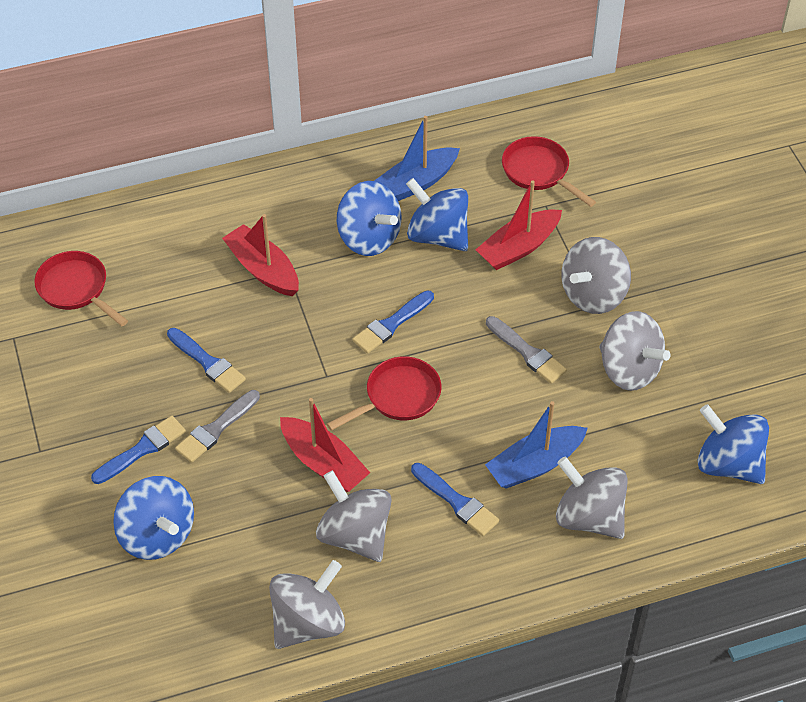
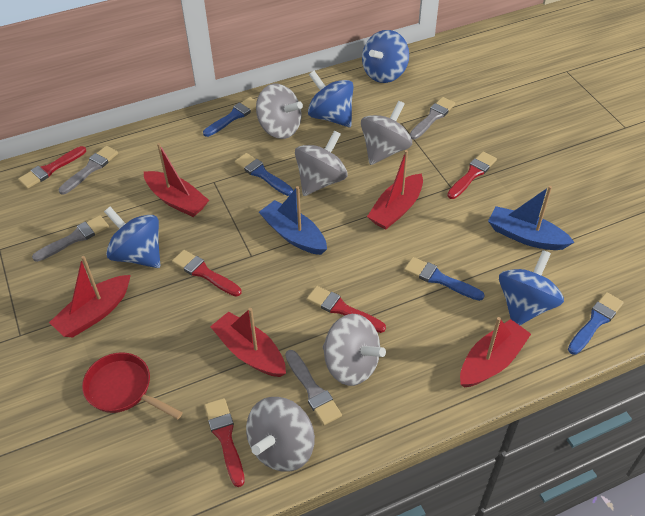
grey brush: 2 -> 4
red boat: 3 -> 5
red brush: 0 -> 5
red pan: 3 -> 1

